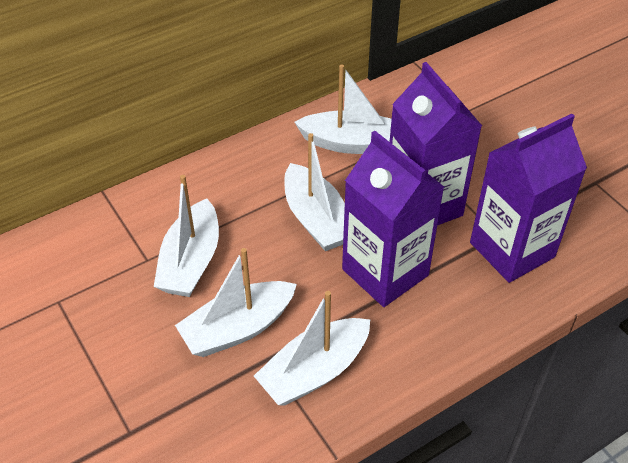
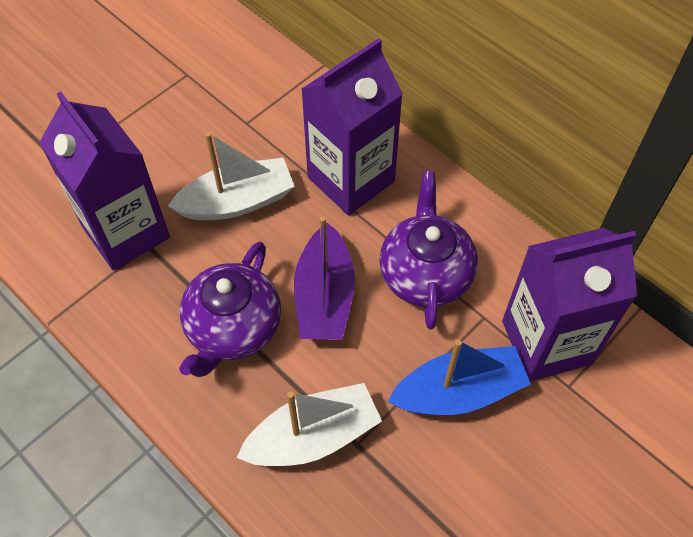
blue boat: 0 -> 1
purple boat: 0 -> 1
purple teapot: 0 -> 2
white boat: 5 -> 2

